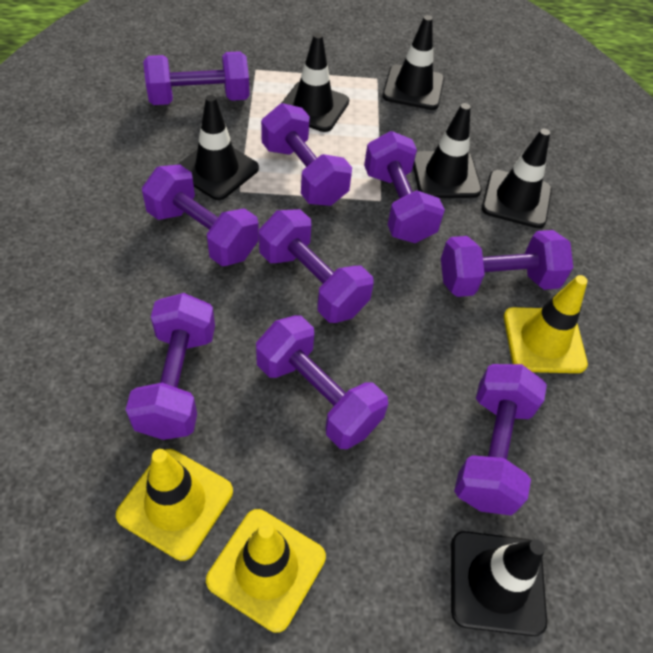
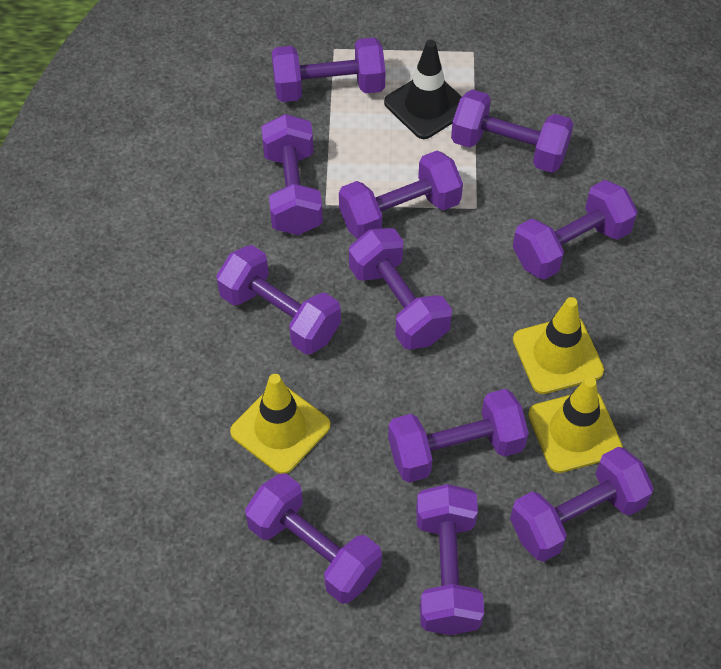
black traffic cone: 6 -> 1
purple dumbbell: 9 -> 11

